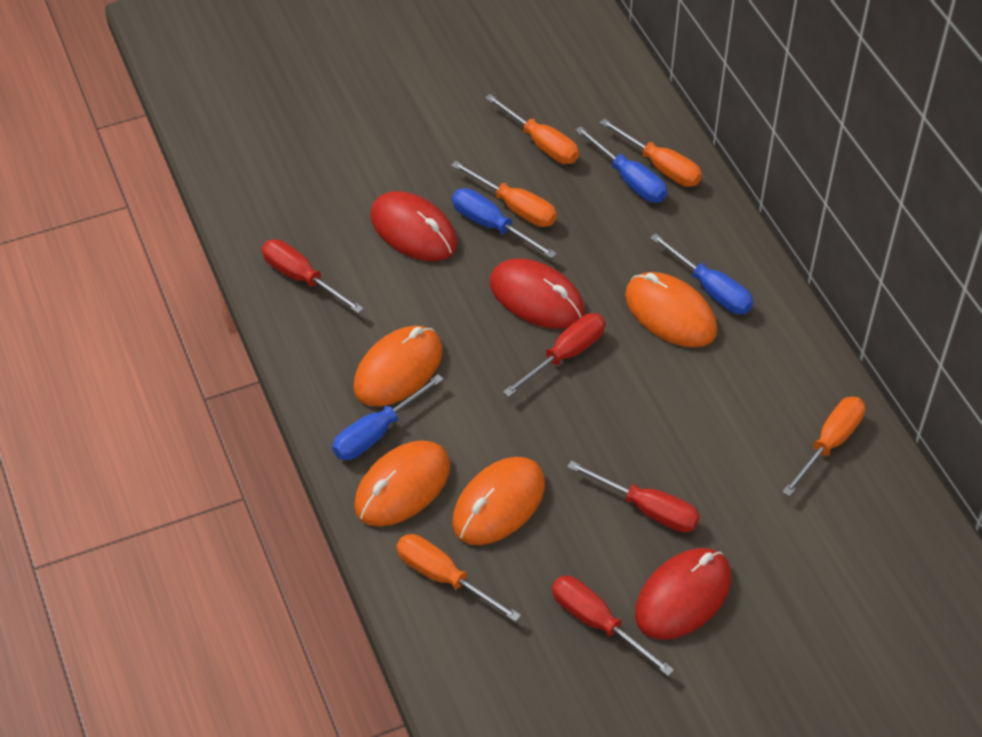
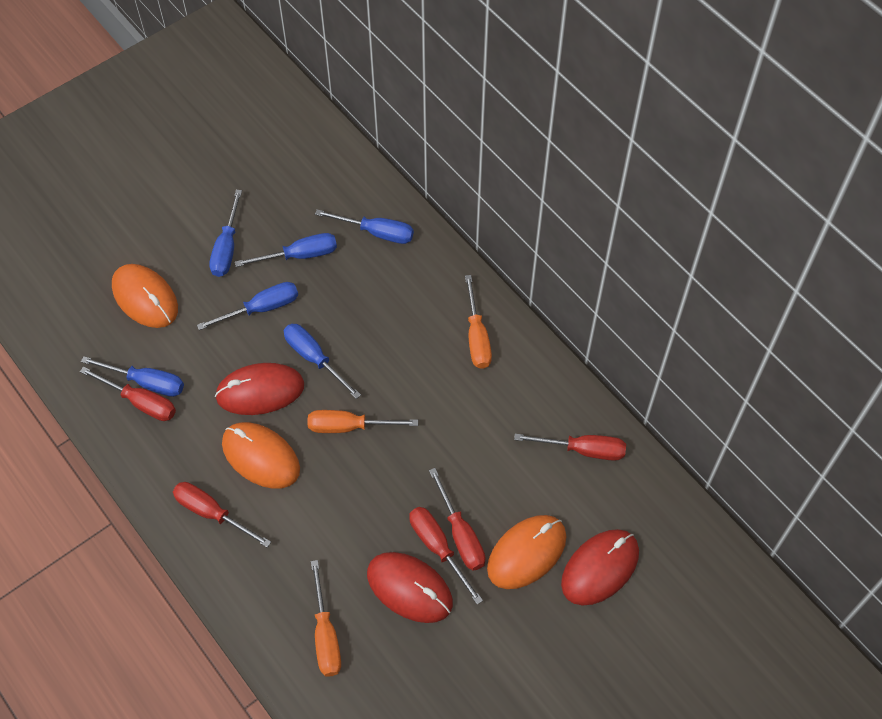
blue screwdriver: 4 -> 6
orange mouse: 4 -> 3
orange screwdriver: 5 -> 3
red screwdriver: 4 -> 5

